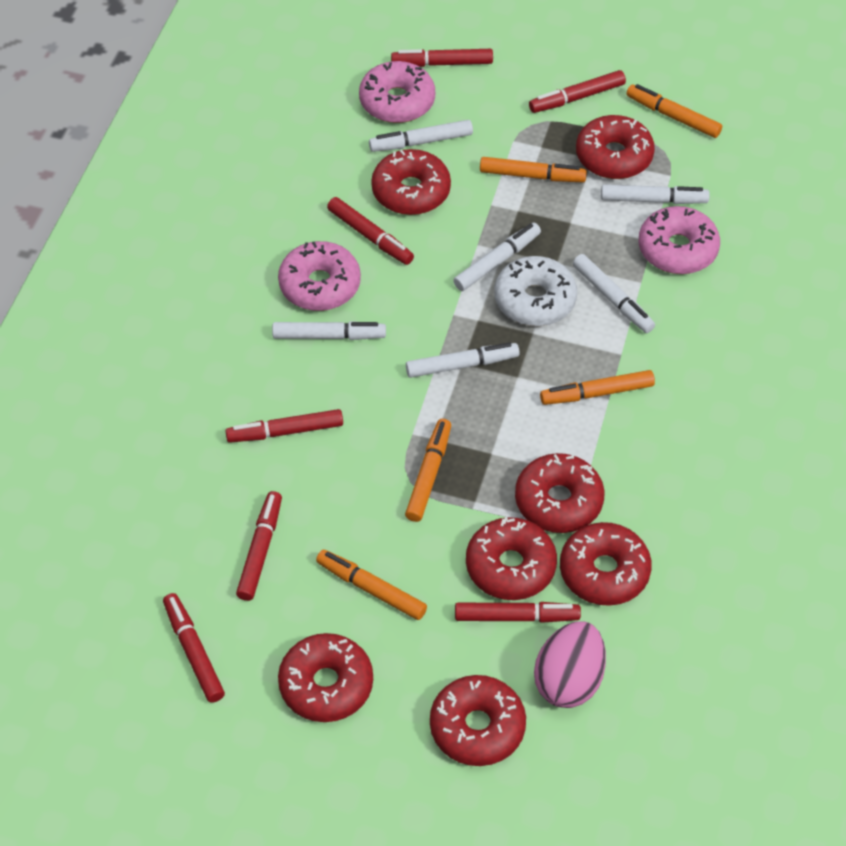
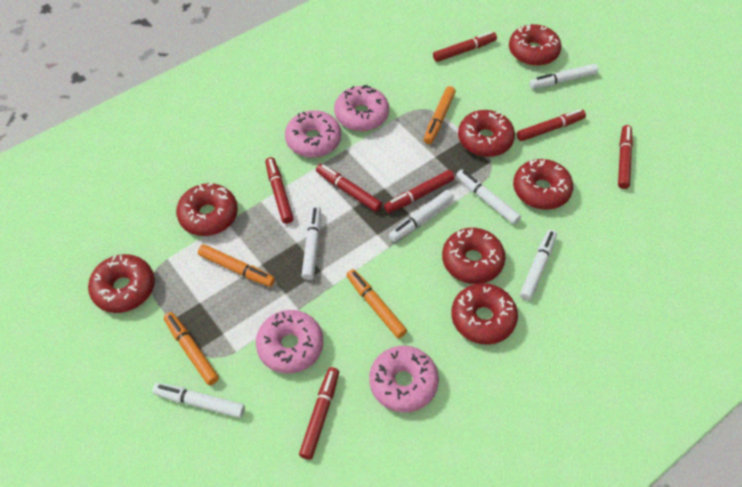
orange marker: 5 -> 4
pink donut: 3 -> 4
pink egg: 1 -> 0
white donut: 1 -> 0

